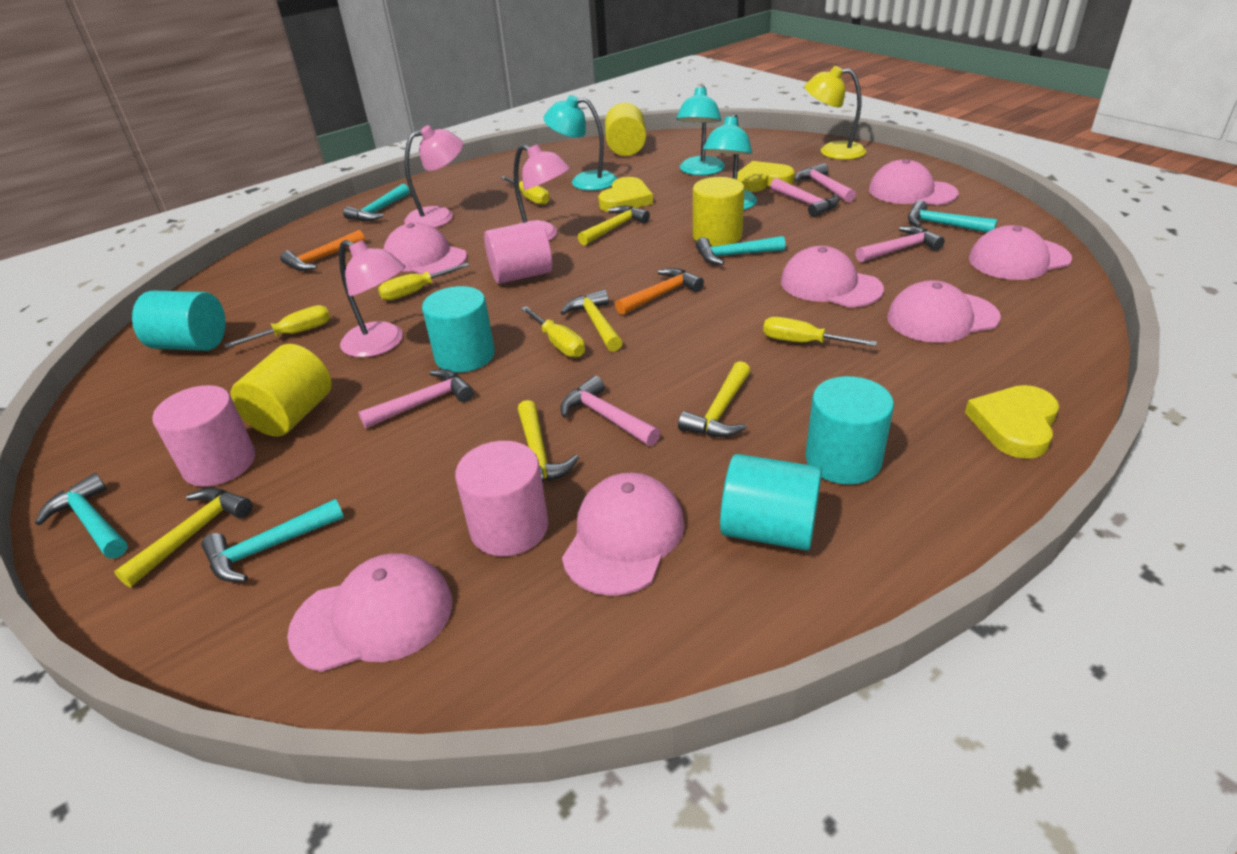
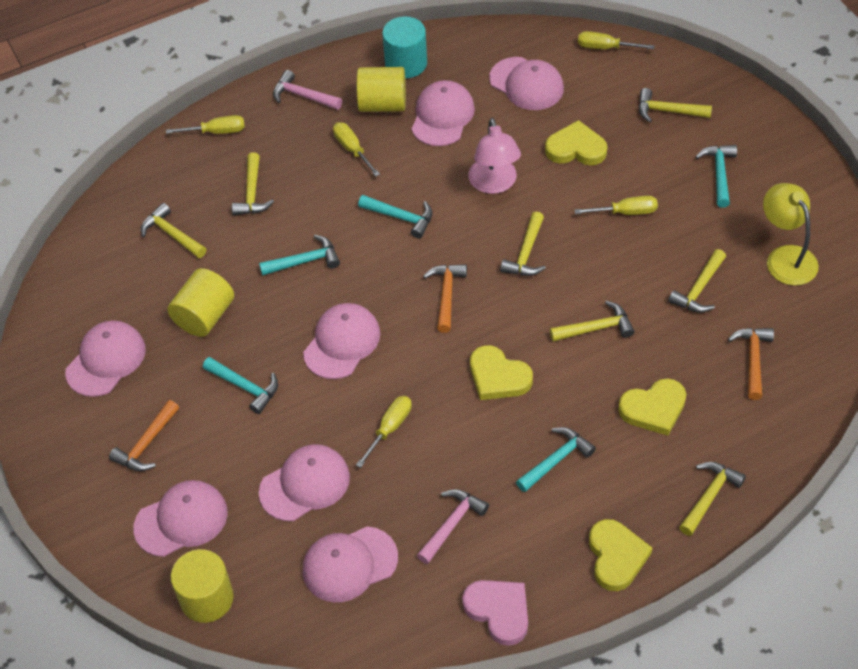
orange hammer: 2 -> 3
pink cylinder: 3 -> 0
pink hammer: 5 -> 2
pink heart: 0 -> 1
pink lamp: 3 -> 1
turquoise cylinder: 4 -> 1
turquoise lamp: 3 -> 0
yellow hammer: 5 -> 7
yellow heart: 3 -> 4

